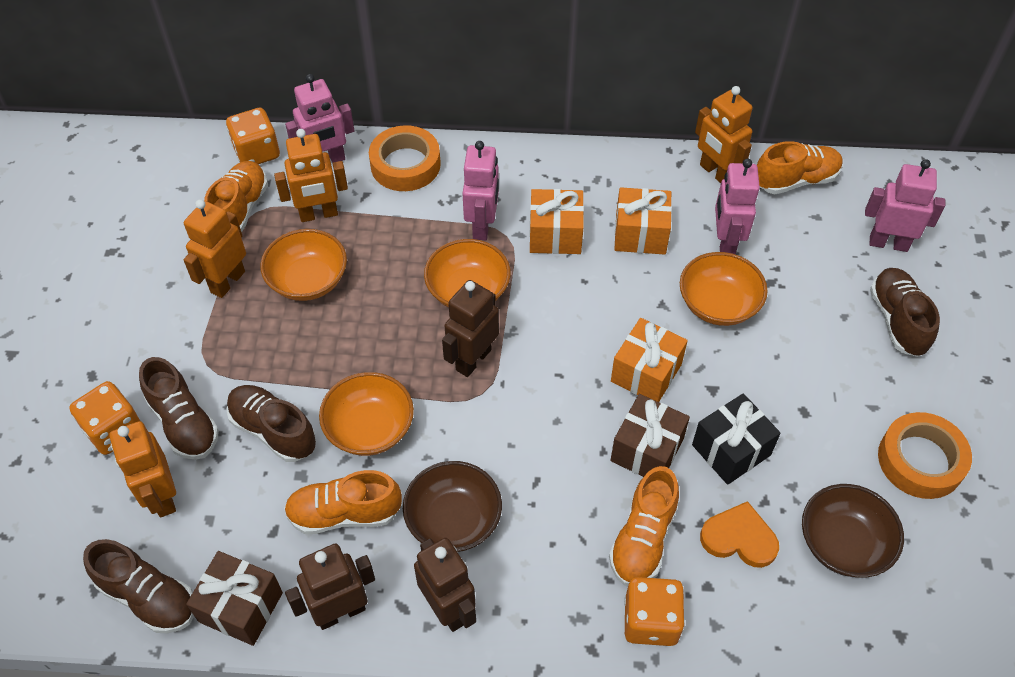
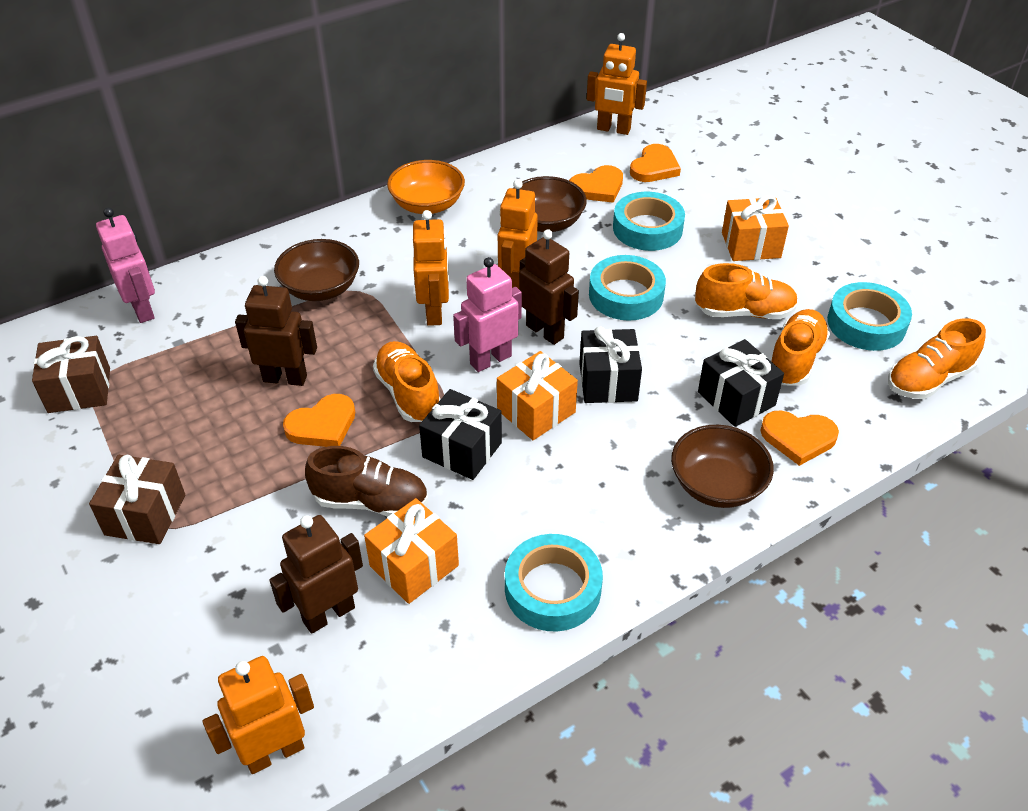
black gift: 1 -> 3
brown bowl: 2 -> 3
brown shoe: 4 -> 1
orange bowl: 4 -> 1
orange dice: 3 -> 0
orange heart: 1 -> 4
orange tape: 2 -> 0
pink robot: 4 -> 2
turquoise tape: 0 -> 4

